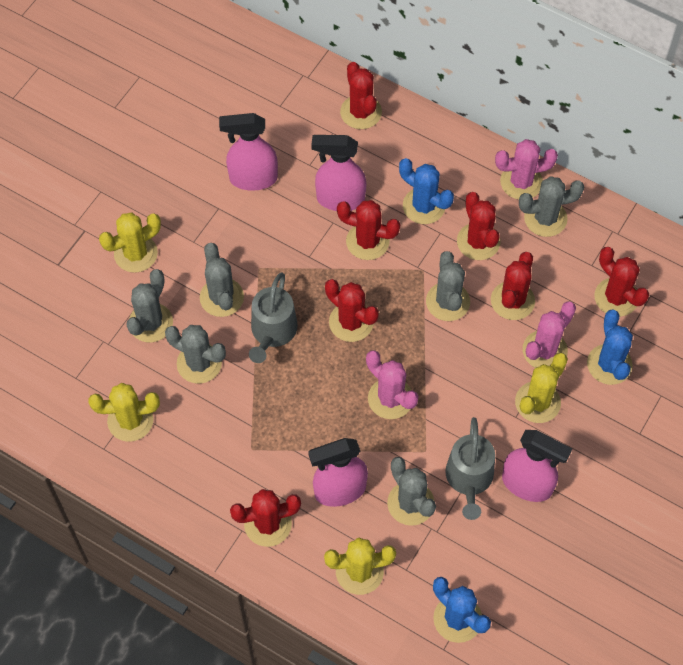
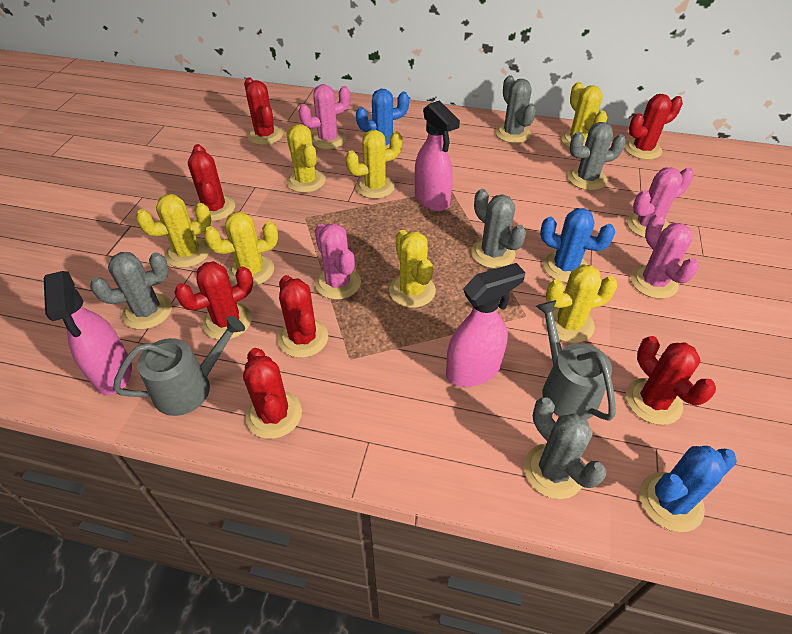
grey cactus: 6 -> 5
pink cactus: 3 -> 4
pink spray bottle: 4 -> 3
yellow cactus: 4 -> 7

